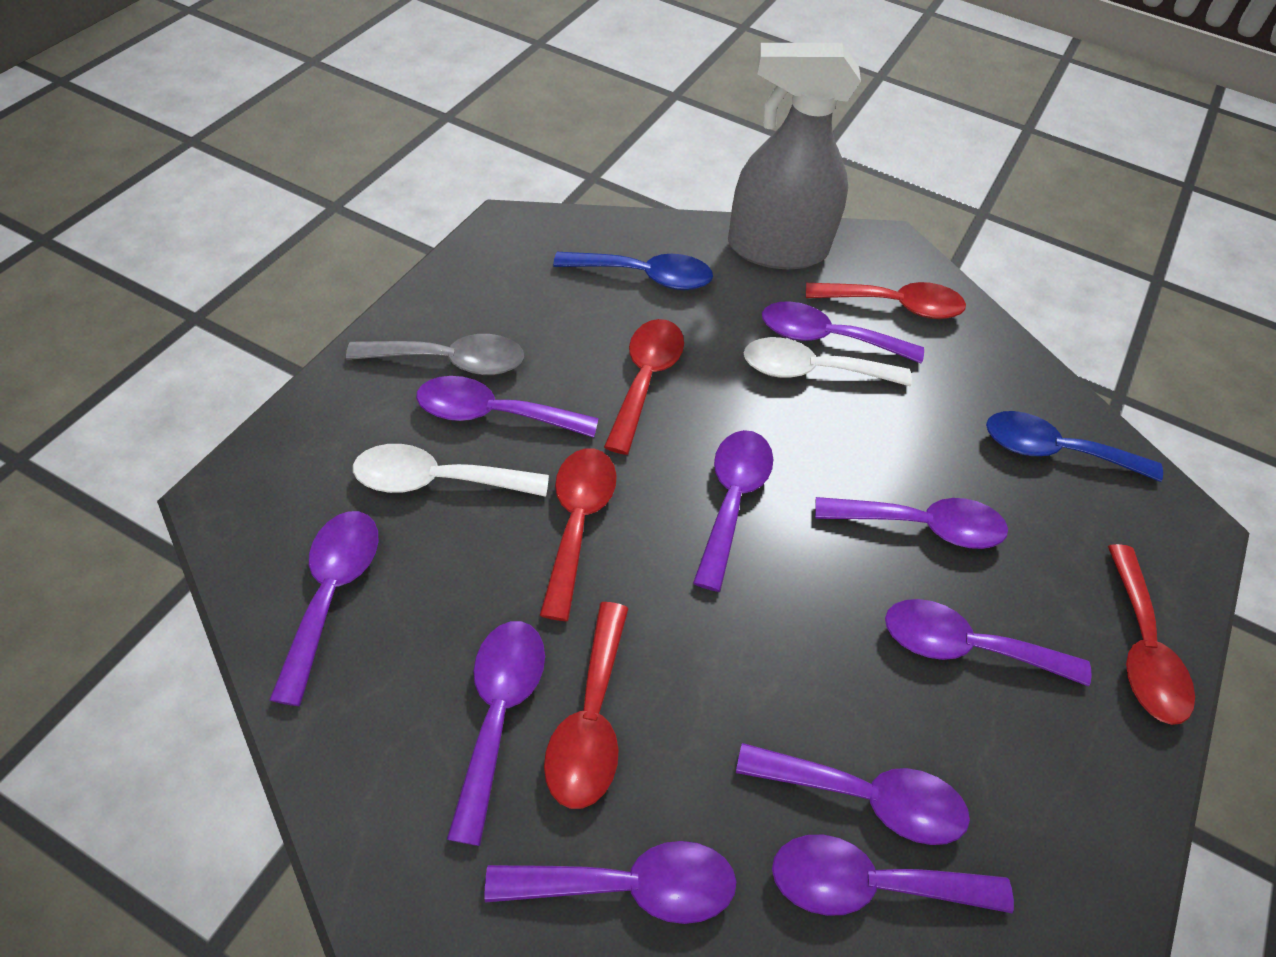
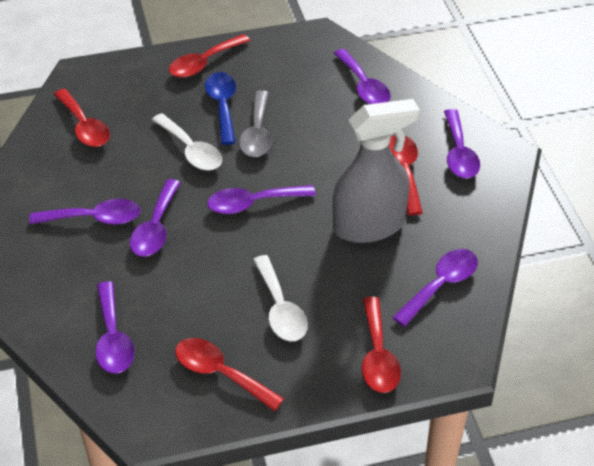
blue spoon: 2 -> 1
purple spoon: 10 -> 7

